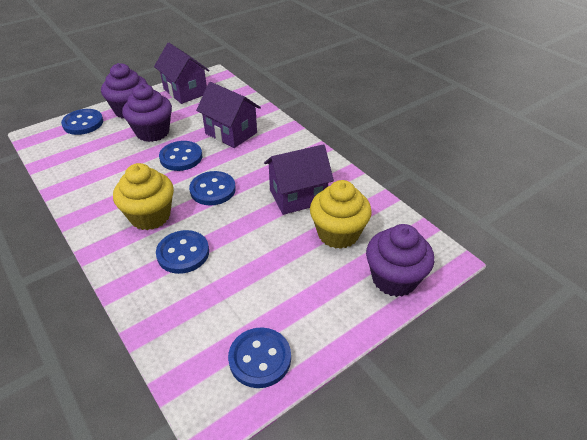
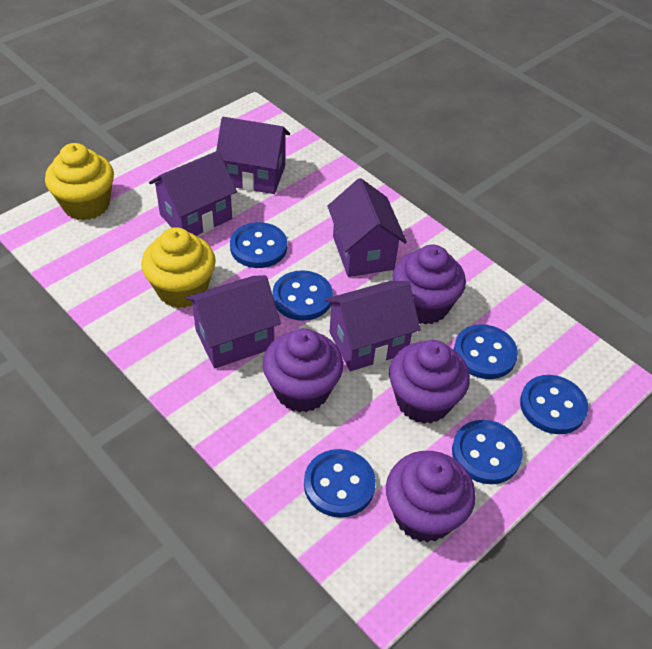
blue button: 5 -> 6
purple cupcake: 3 -> 4
purple house: 3 -> 5

